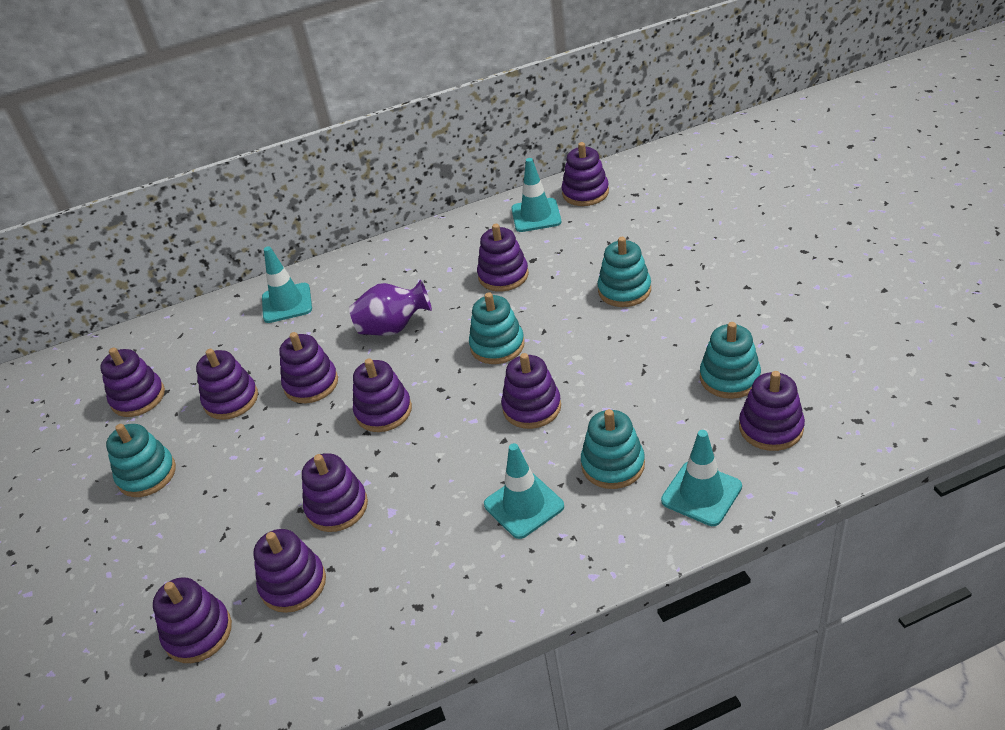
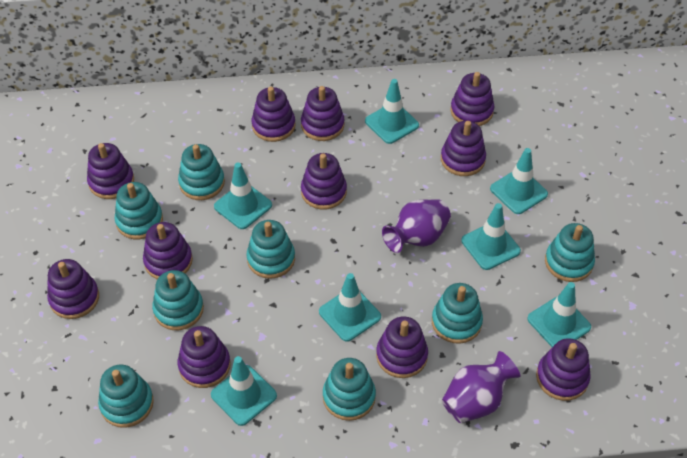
purple vase: 1 -> 2
turquoise stacking toy: 5 -> 8
turquoise traffic cone: 4 -> 7

